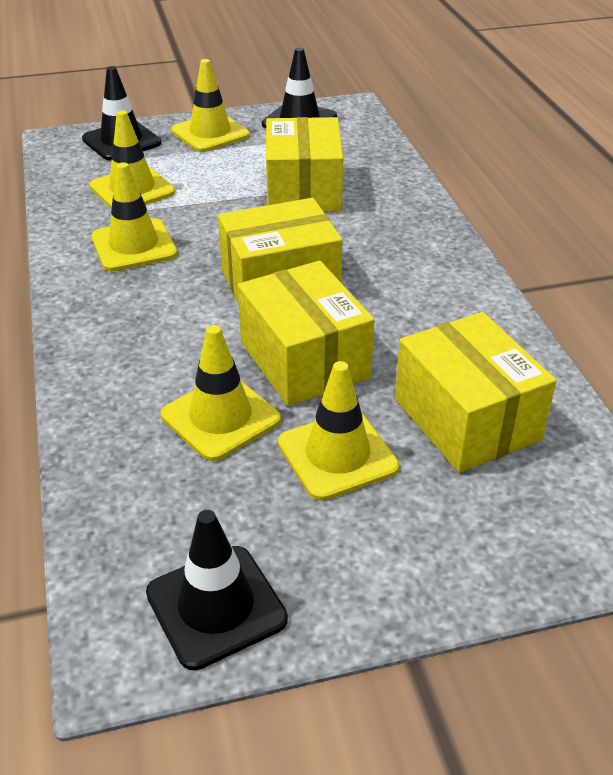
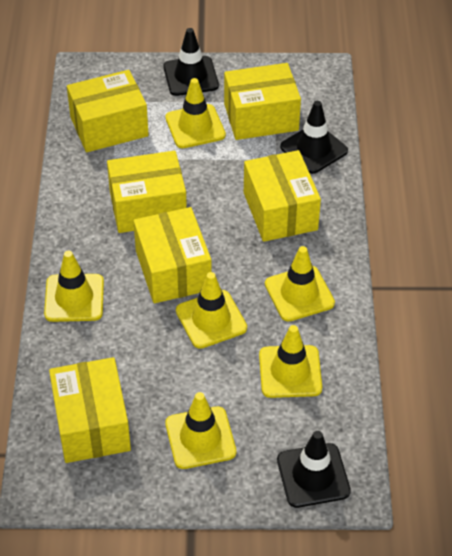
yellow box: 4 -> 6
yellow traffic cone: 5 -> 6

